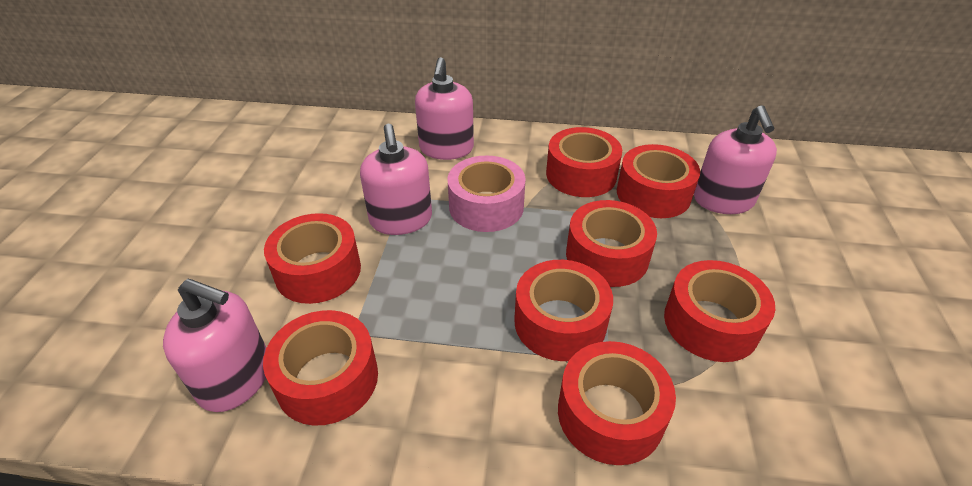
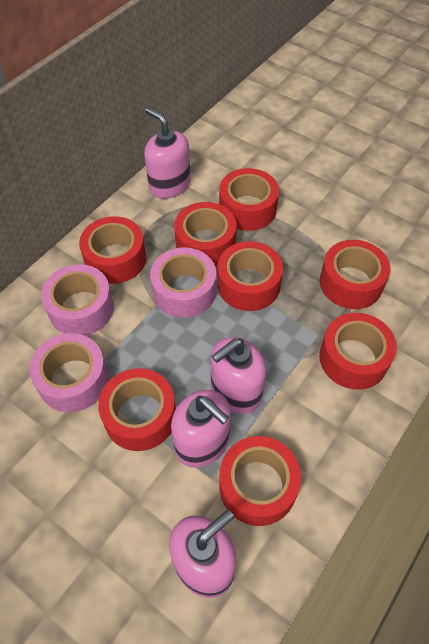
pink tape: 1 -> 3

